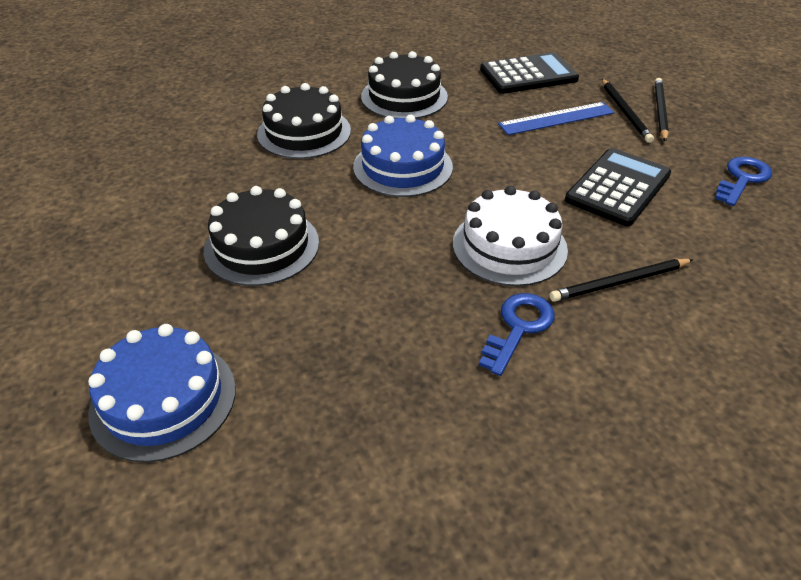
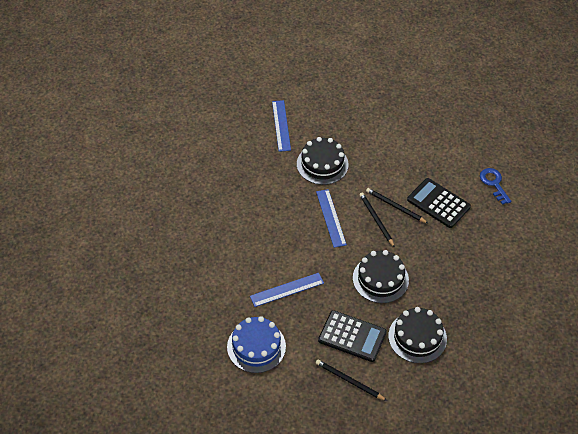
blue cake: 2 -> 1
blue key: 2 -> 1
blue ruler: 1 -> 3
white cake: 1 -> 0

